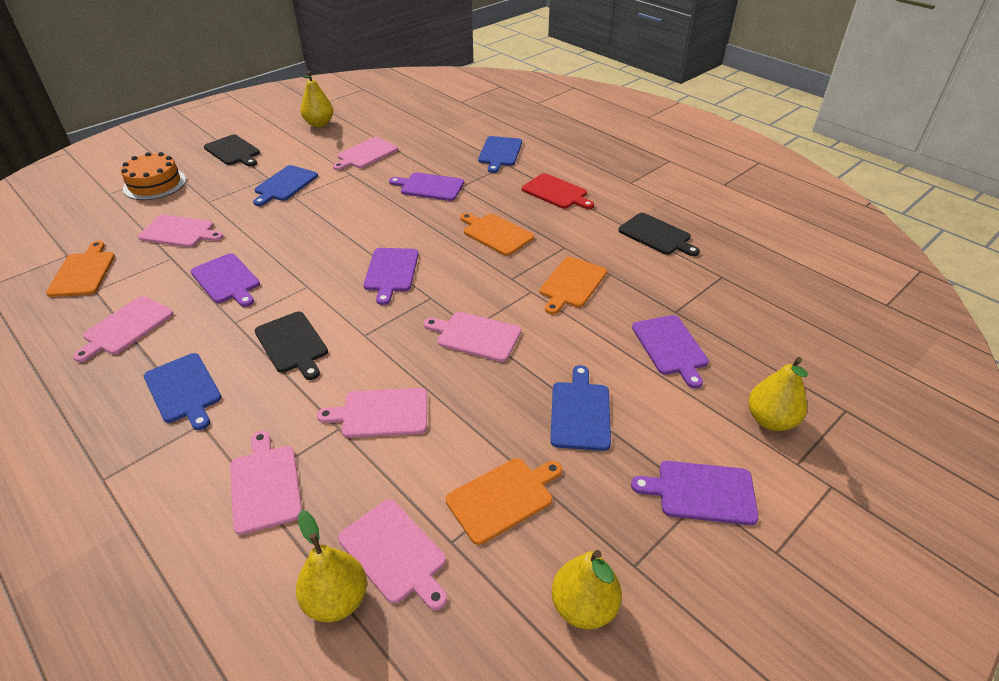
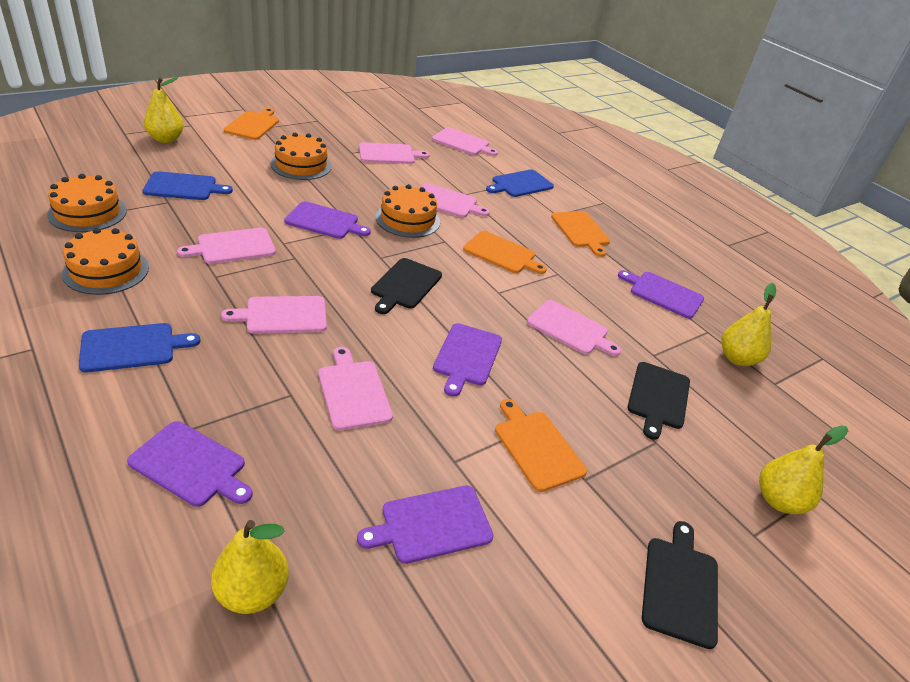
blue cutting board: 4 -> 3
orange cake: 1 -> 4
red cutting board: 1 -> 0

